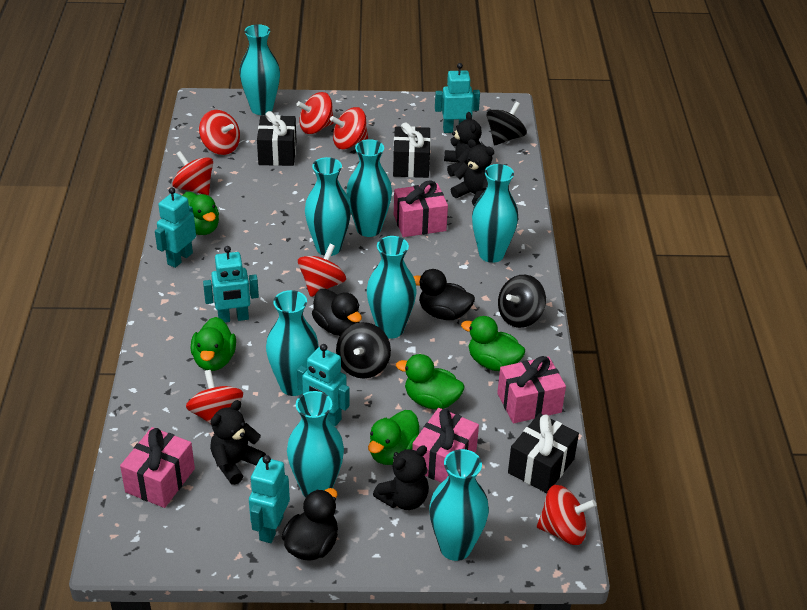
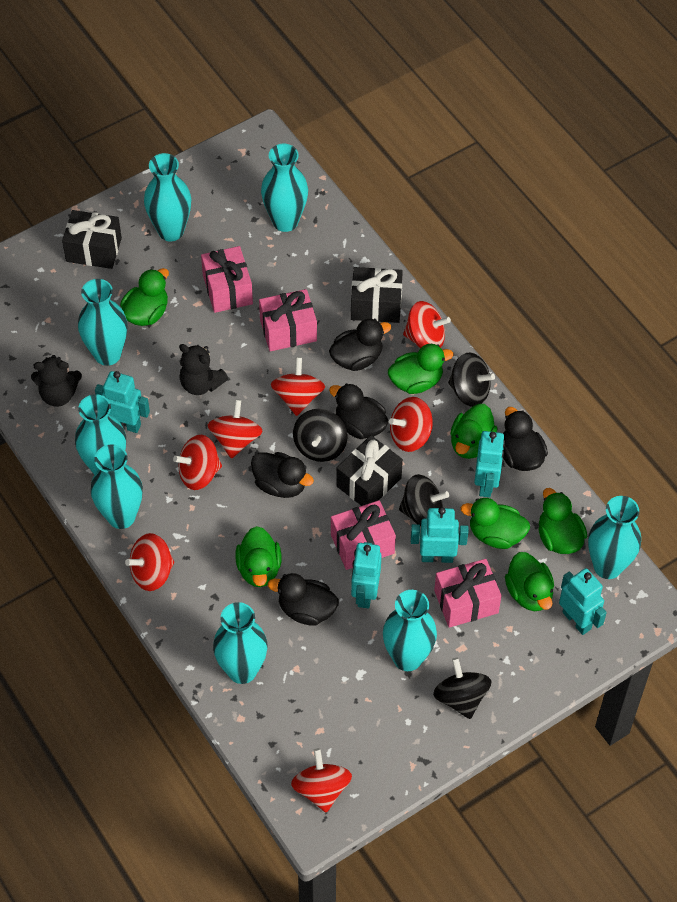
black duck: 3 -> 5
black spinning top: 3 -> 4
black teddy bear: 4 -> 2
green duck: 5 -> 7

